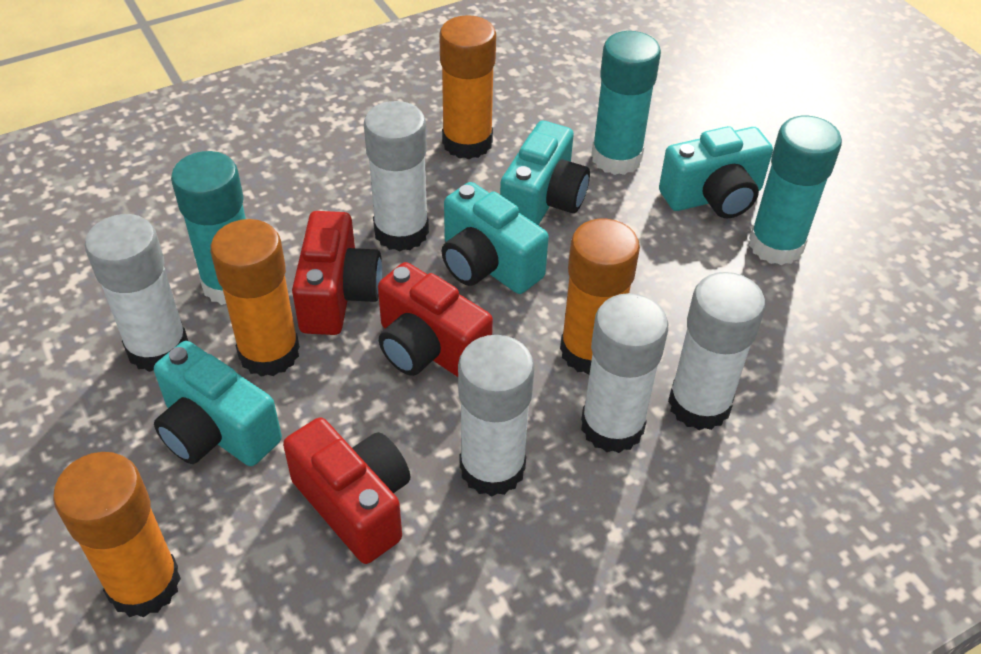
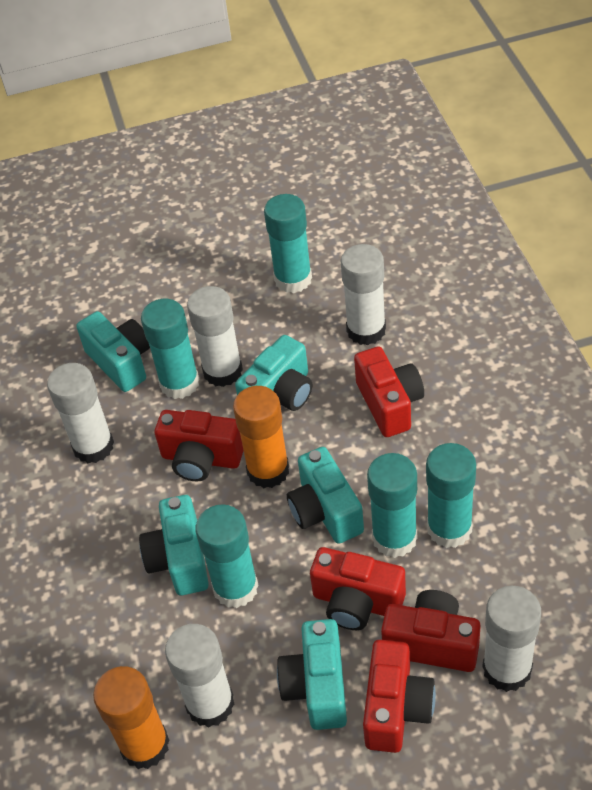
orange glue stick: 4 -> 2
red camera: 3 -> 5
turquoise camera: 4 -> 5
turquoise glue stick: 3 -> 5

